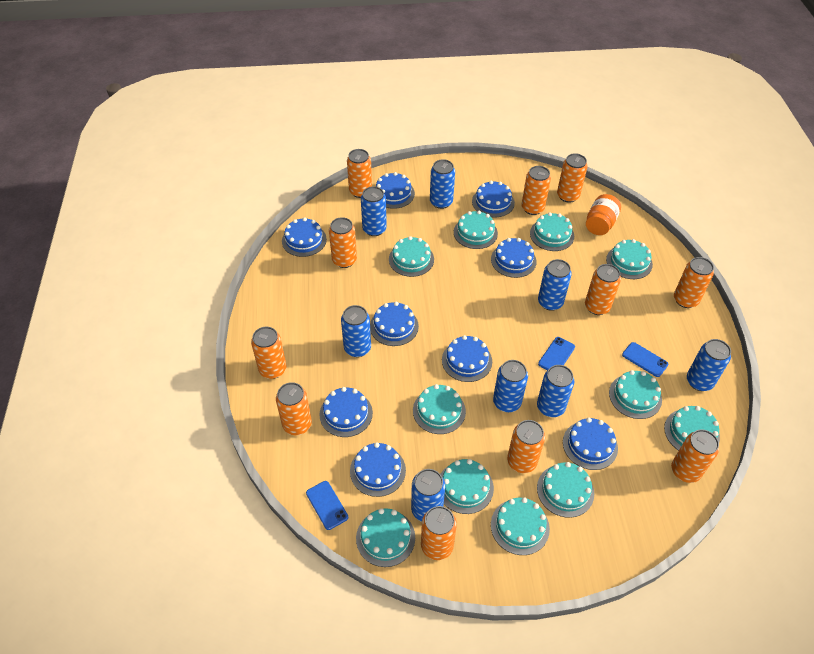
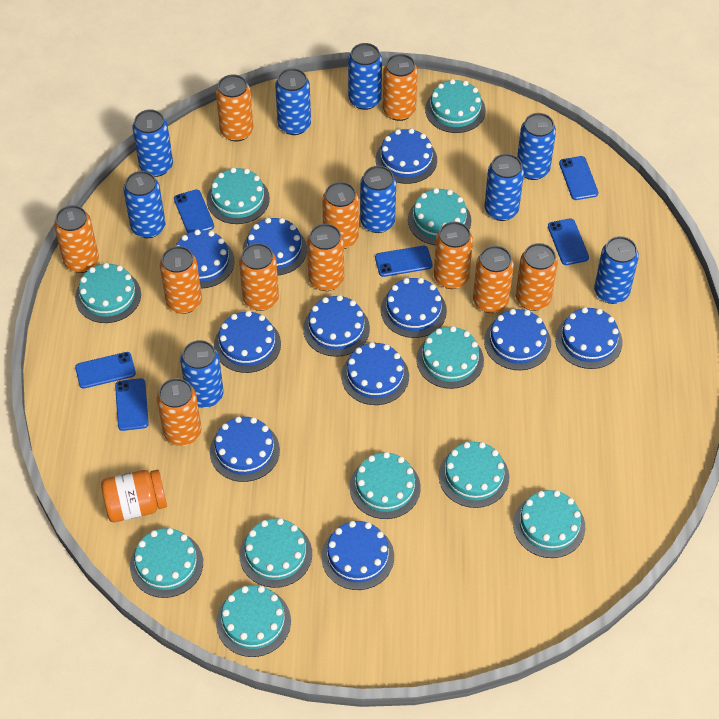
blue cake: 9 -> 11
blue can: 8 -> 9
blue phone: 3 -> 6

